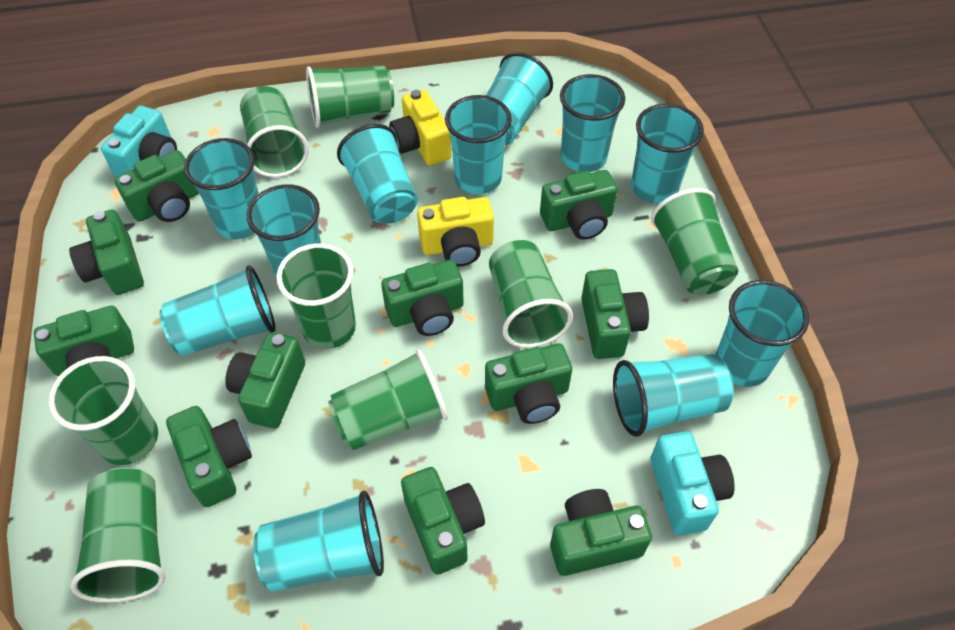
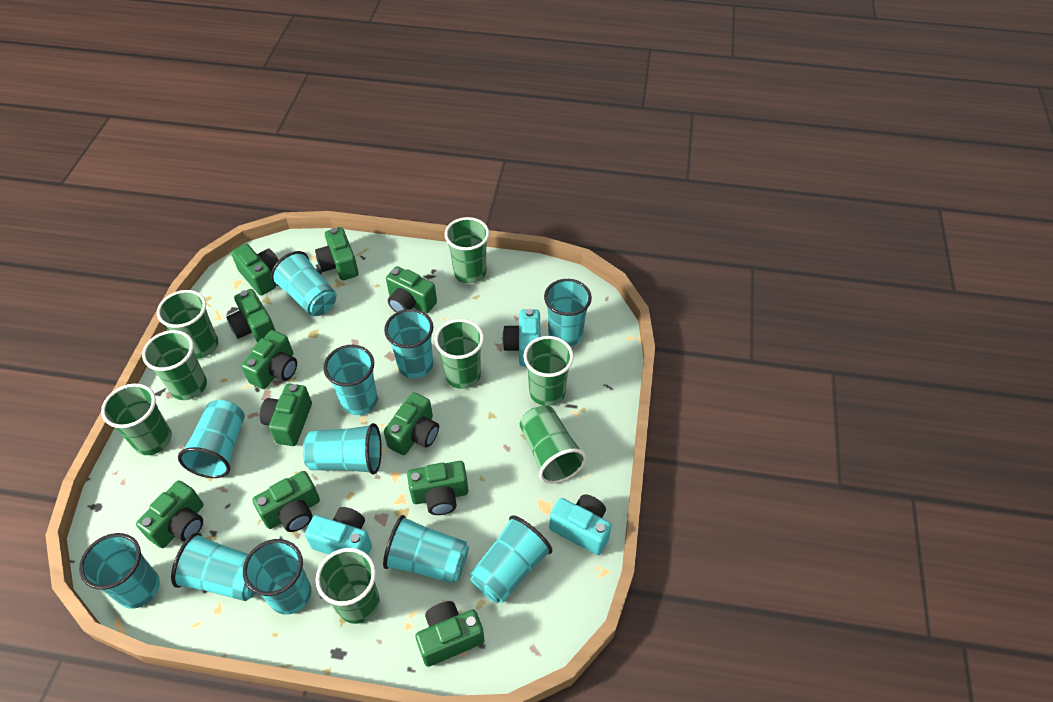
turquoise camera: 2 -> 3
yellow camera: 2 -> 0

